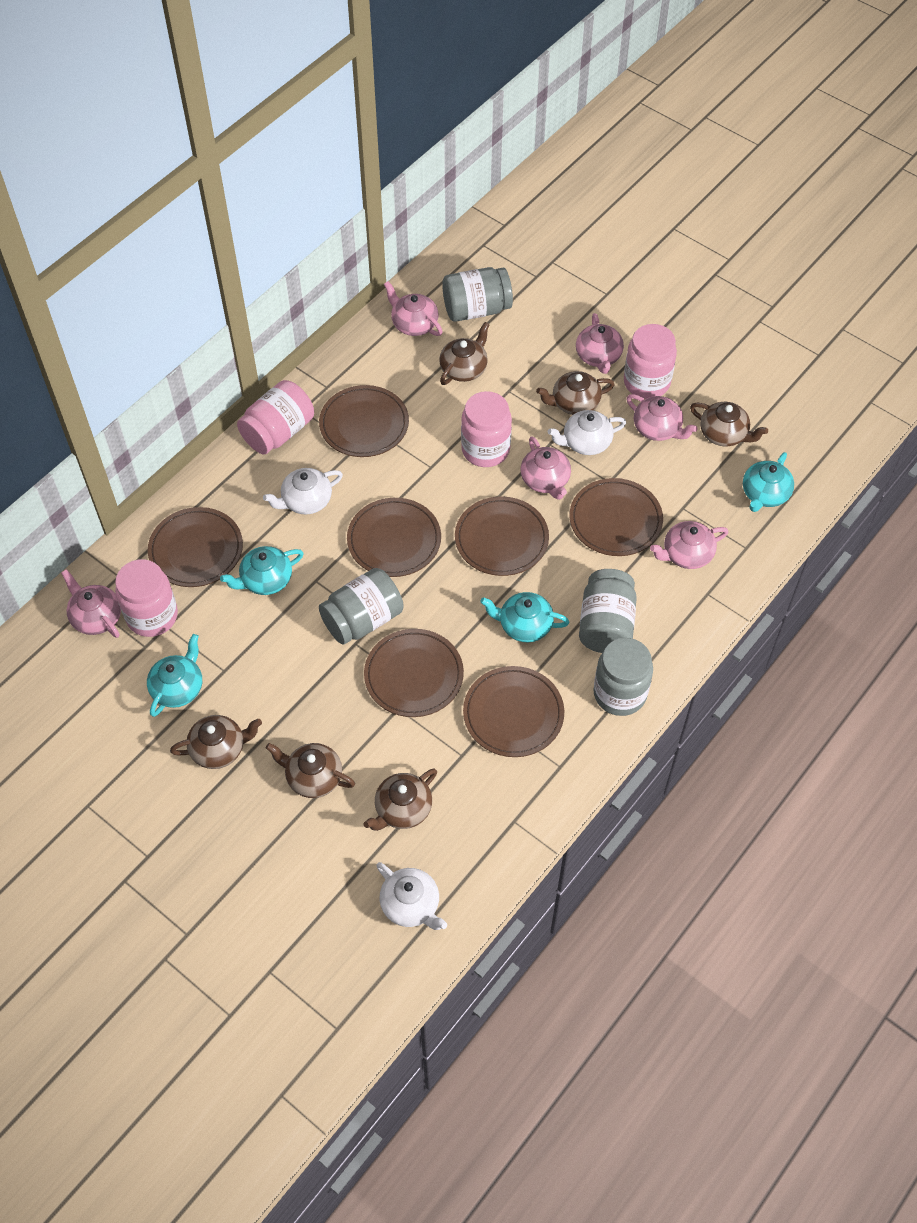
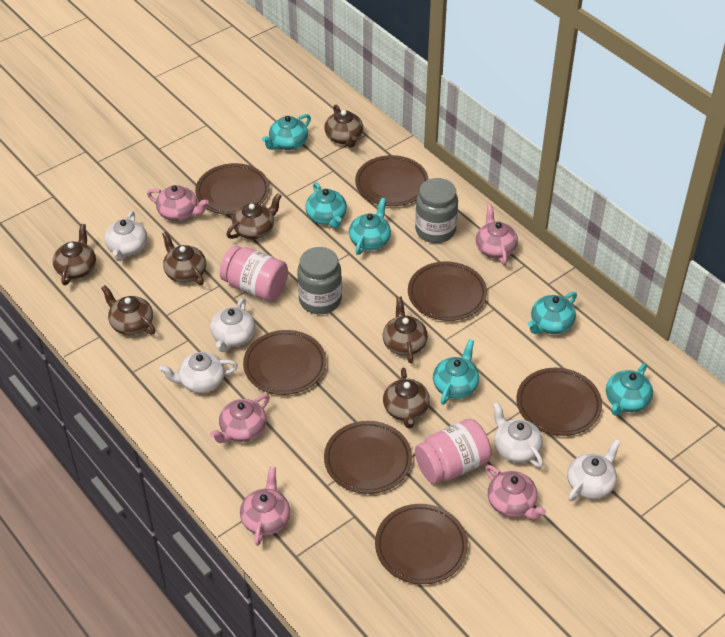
brown teapot: 6 -> 7
grey jar: 4 -> 2
pink jar: 4 -> 2
pink teapot: 6 -> 5
turquoise teapot: 4 -> 6
white teapot: 3 -> 5

